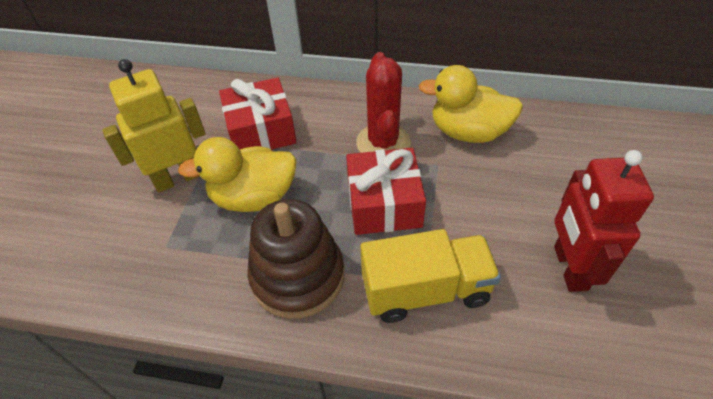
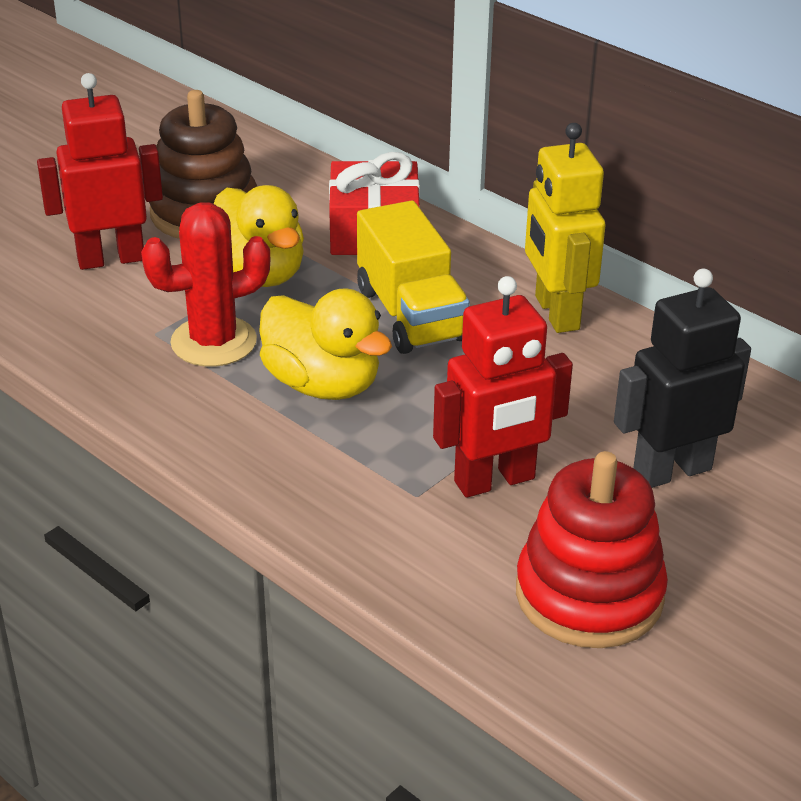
black robot: 0 -> 1
red gift: 2 -> 1
red robot: 1 -> 2
red stacking toy: 0 -> 1

